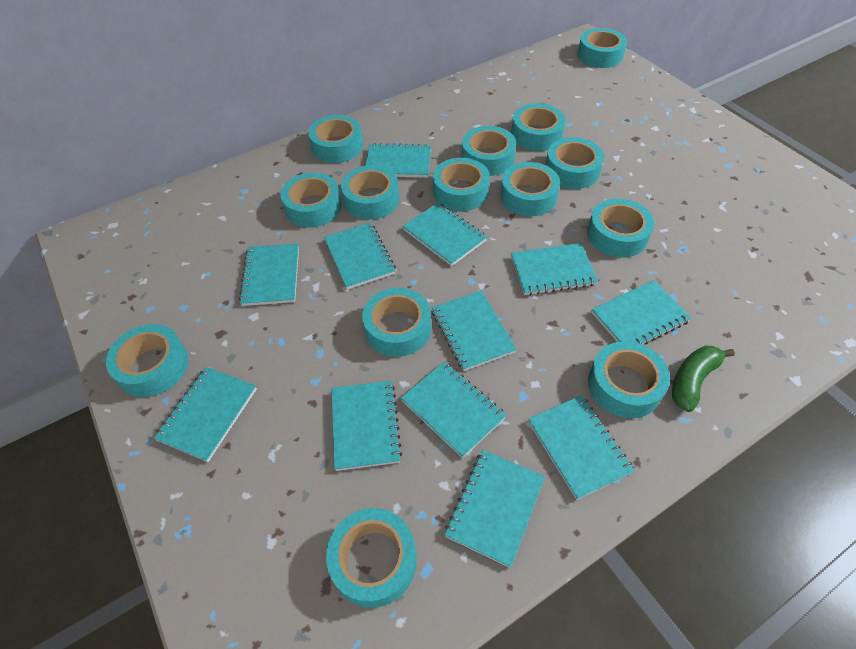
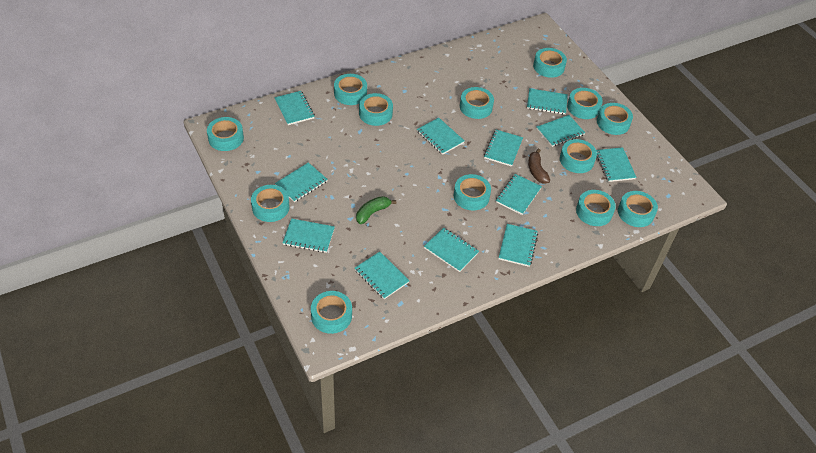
brown banana: 0 -> 1
turquoise tape: 14 -> 13

